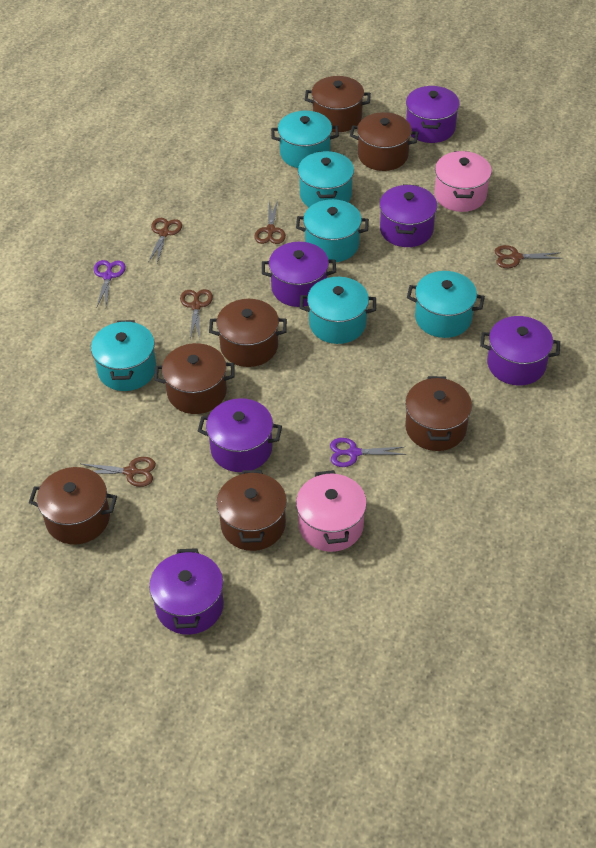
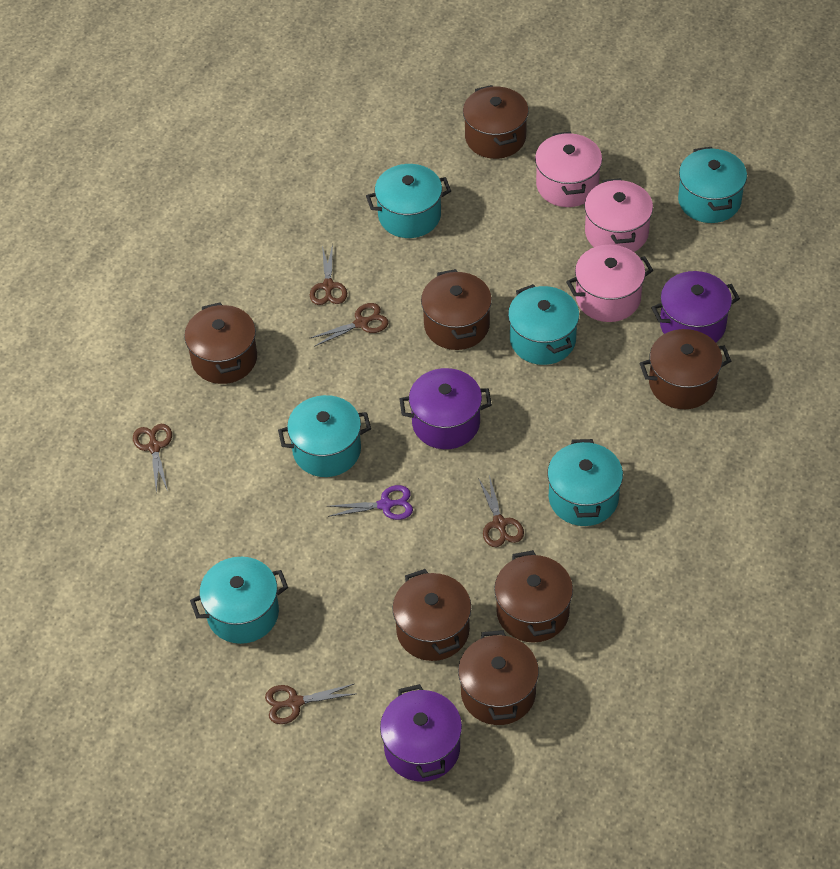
pink pot: 2 -> 3
purple pot: 6 -> 3
purple scissors: 2 -> 1

